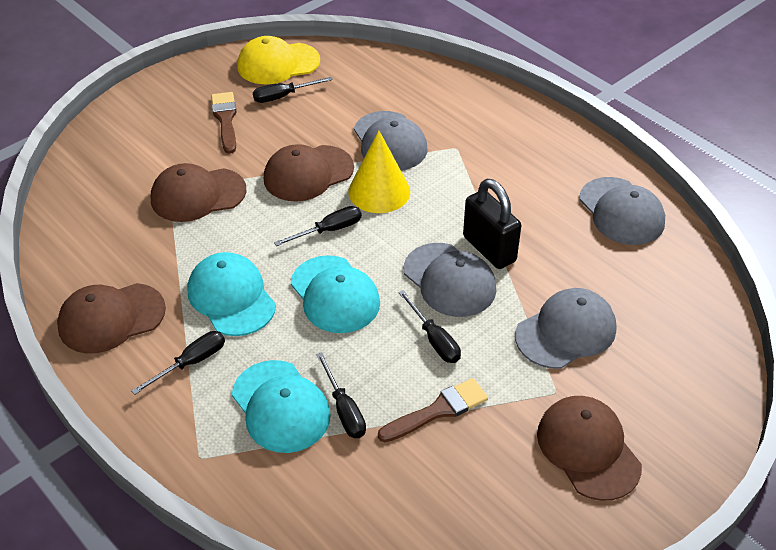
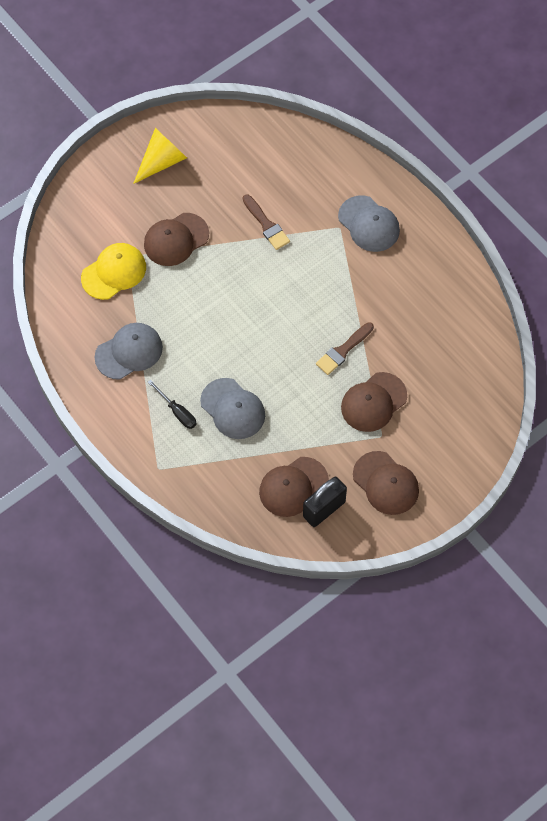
black screwdriver: 5 -> 1
grey cap: 4 -> 3
turquoise cap: 3 -> 0

